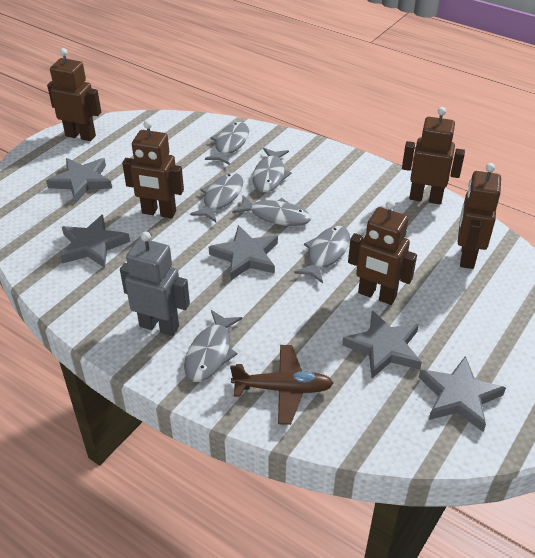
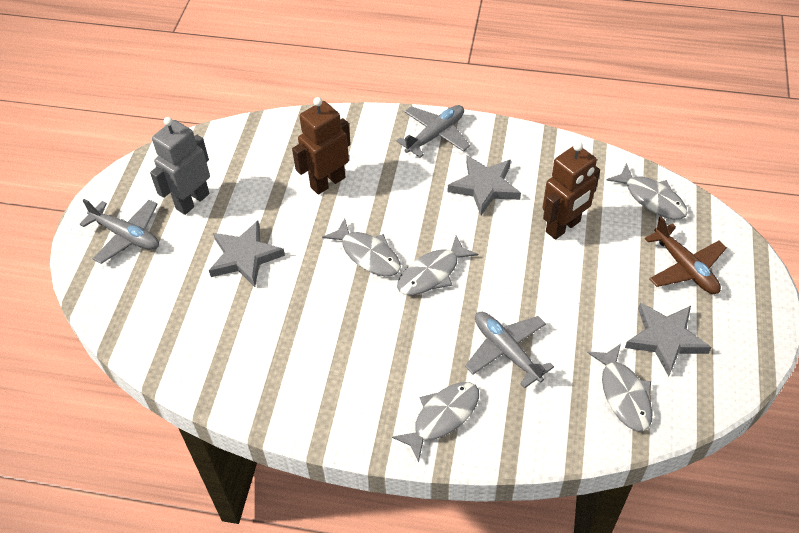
brown robot: 5 -> 2
grey fish: 6 -> 5
grey plane: 0 -> 3
grey star: 5 -> 3

